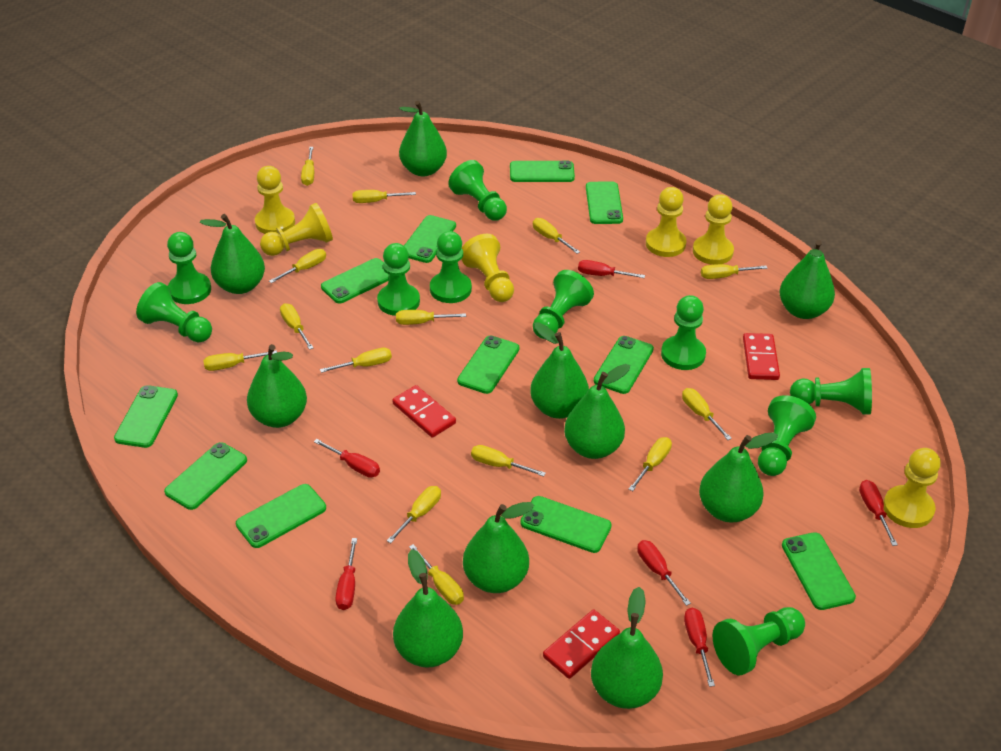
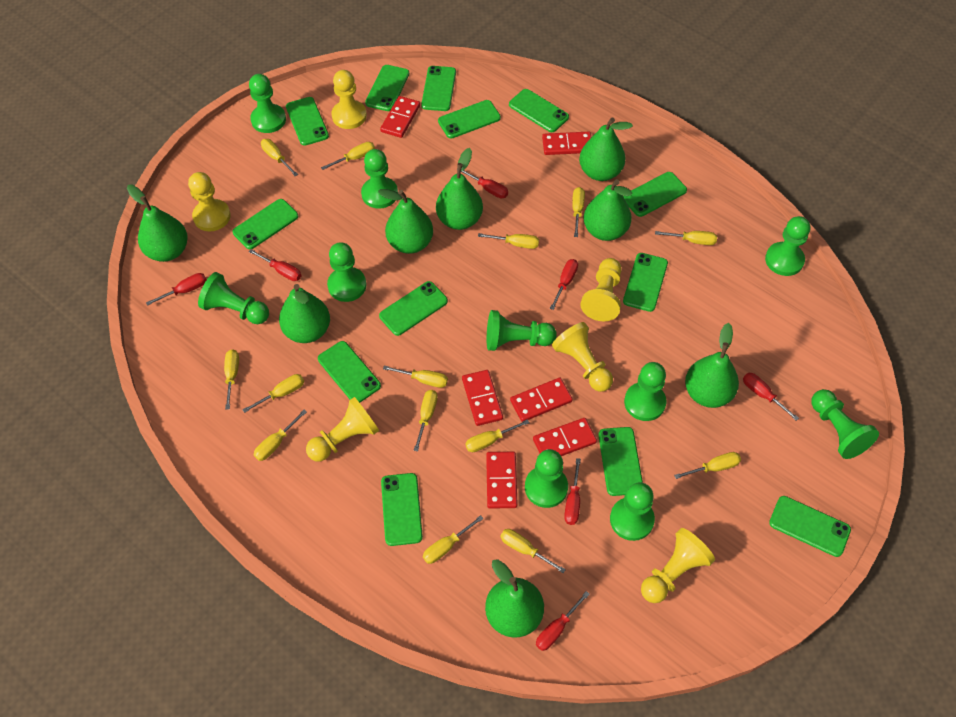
green pear: 10 -> 8
green phone: 11 -> 13
red domino: 3 -> 6
red screwdriver: 6 -> 7

